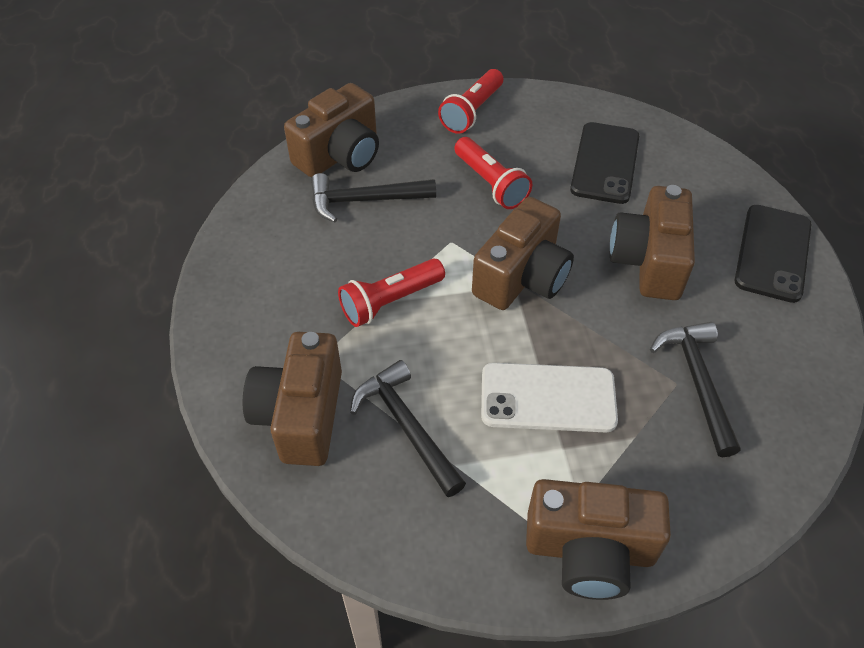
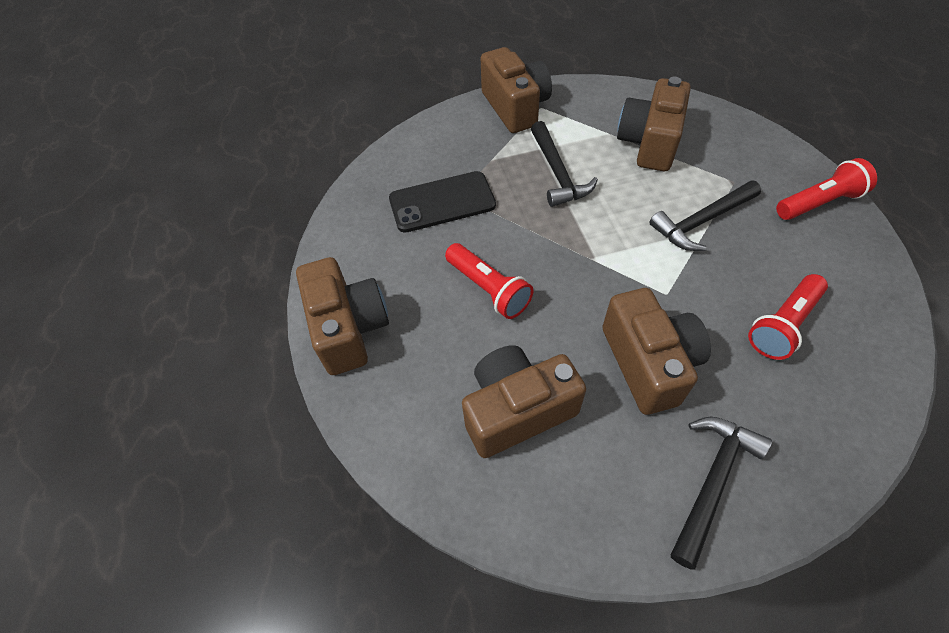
black phone: 2 -> 1
white phone: 1 -> 0

